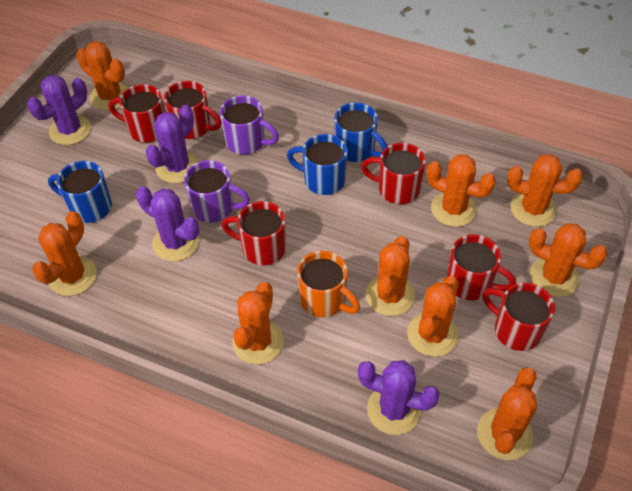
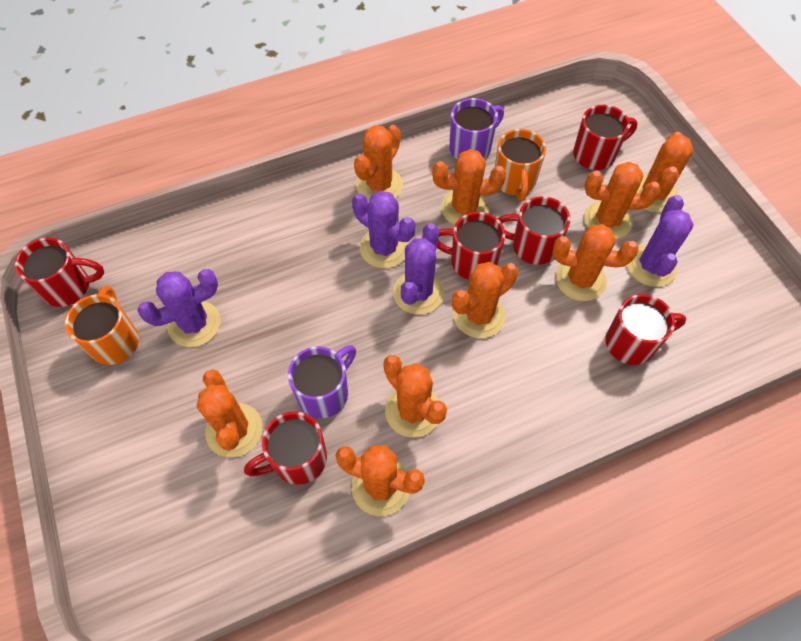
blue mug: 3 -> 0
orange mug: 1 -> 2

